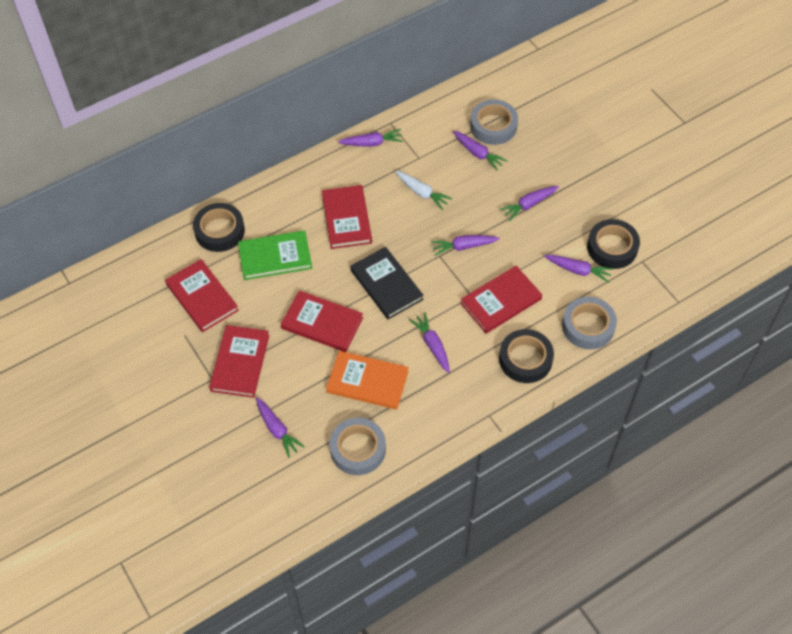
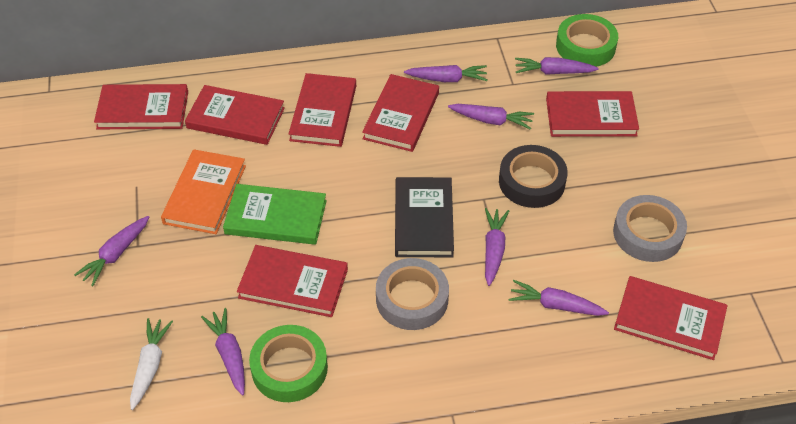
black tape: 3 -> 1
green tape: 0 -> 2
grey tape: 3 -> 2
red book: 5 -> 7

